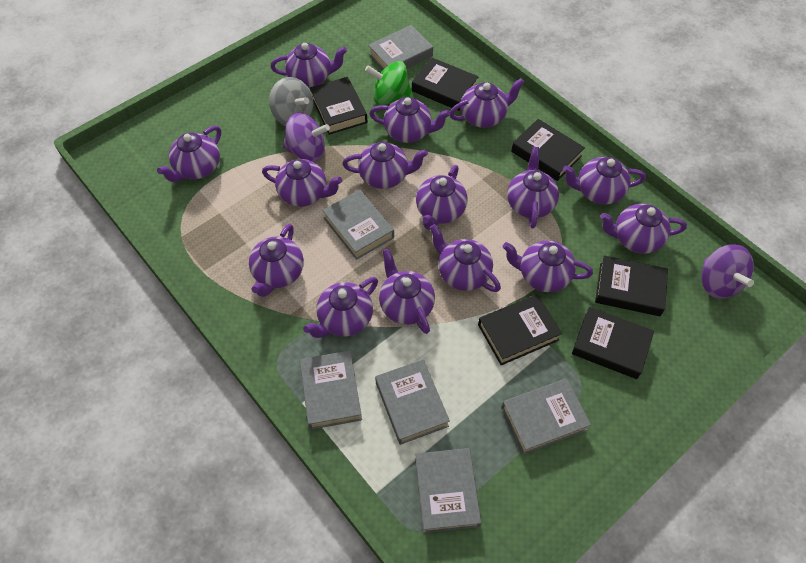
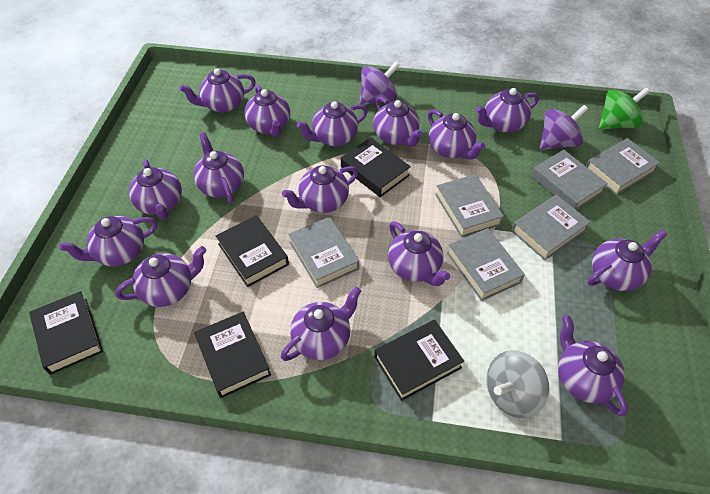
black book: 6 -> 5

